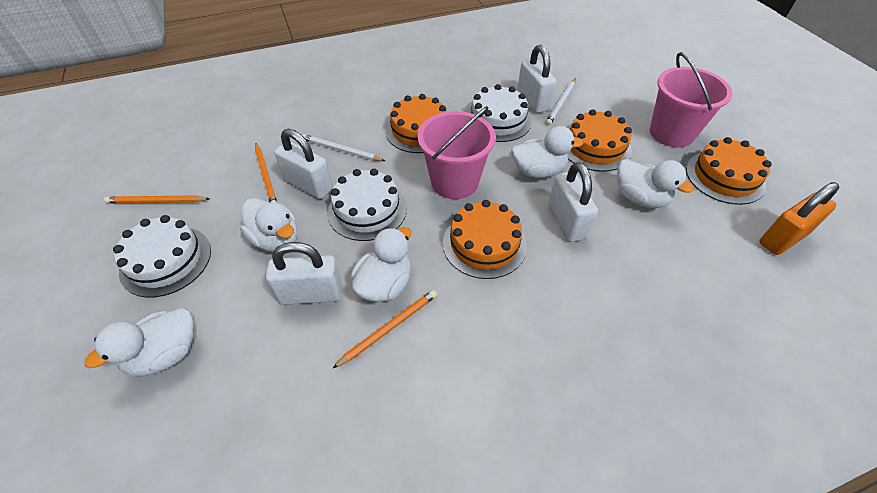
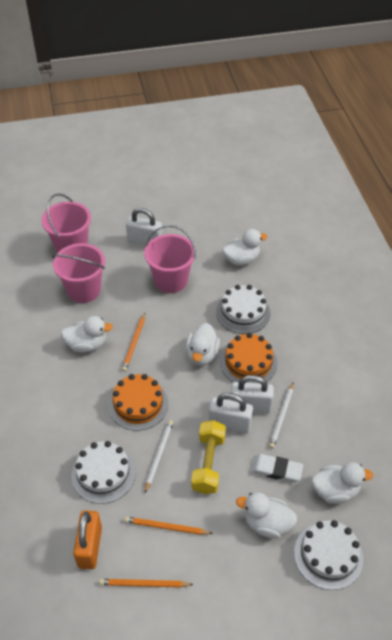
orange cake: 4 -> 2
pink bucket: 2 -> 3
white eraser: 0 -> 1
white padlock: 4 -> 3
yellow dumbbell: 0 -> 1

